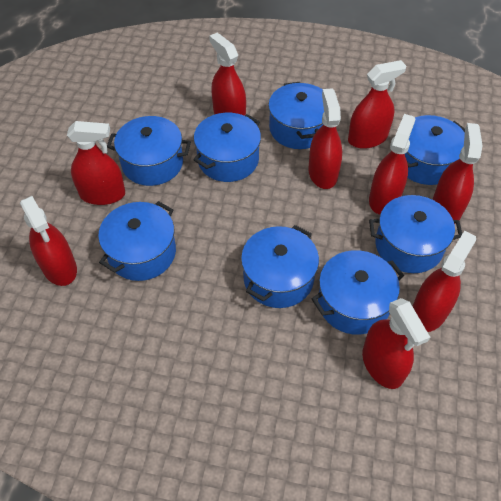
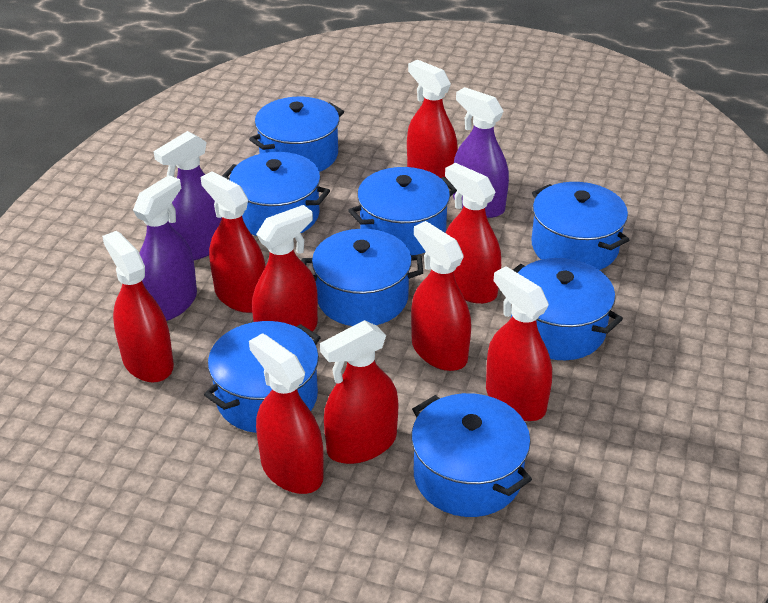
purple spray bottle: 0 -> 3

